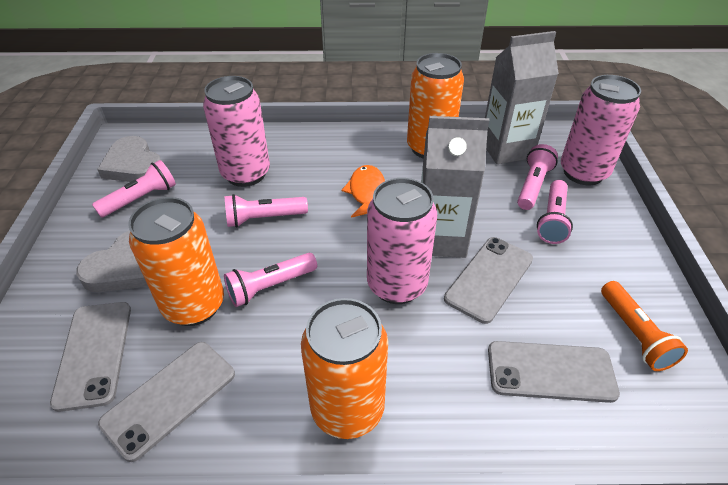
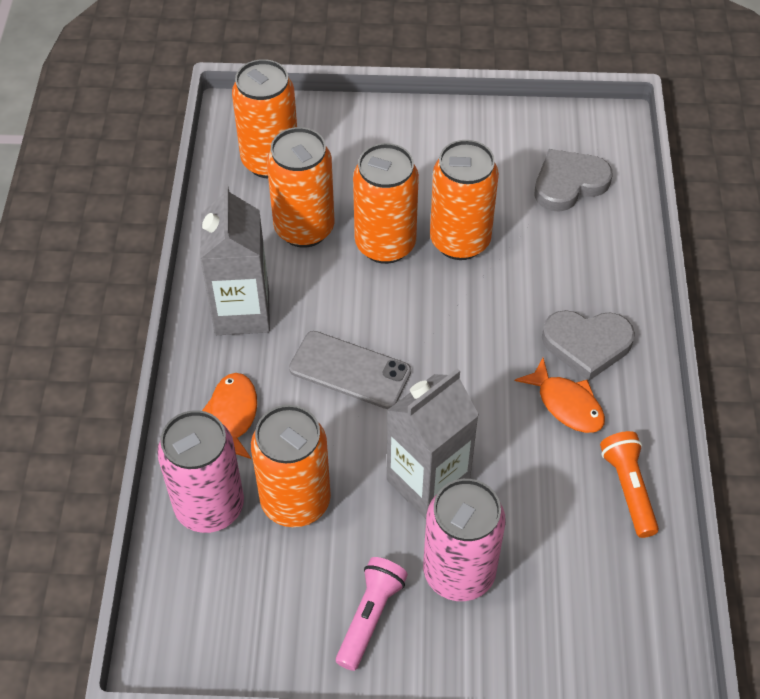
grey phone: 4 -> 1
orange can: 3 -> 5
orange fish: 1 -> 2
pink can: 3 -> 2
pink flashlight: 5 -> 1

